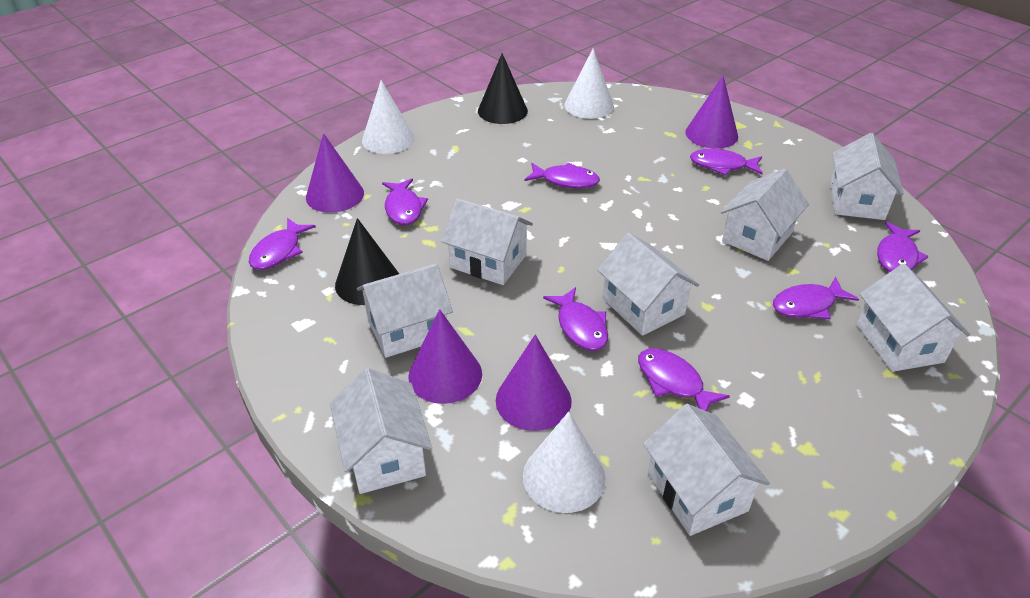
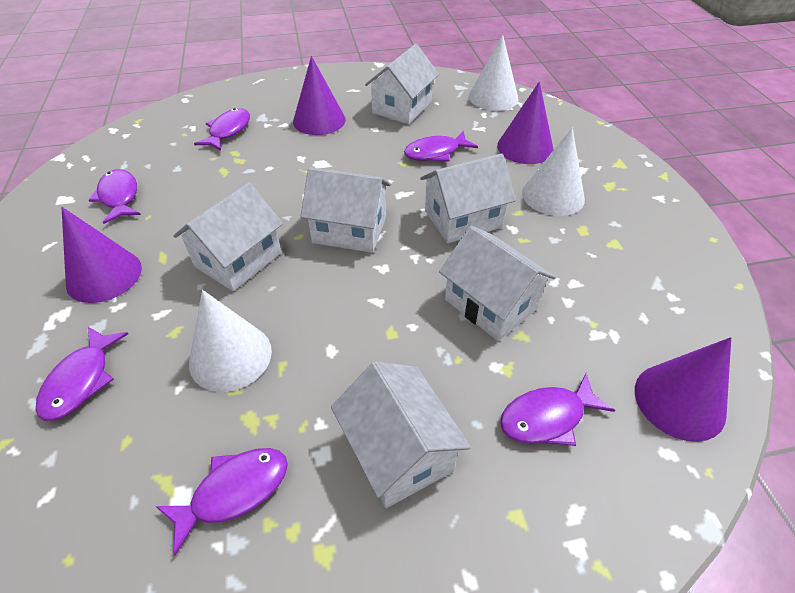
black cone: 2 -> 0
purple fish: 8 -> 6
white house: 8 -> 6

